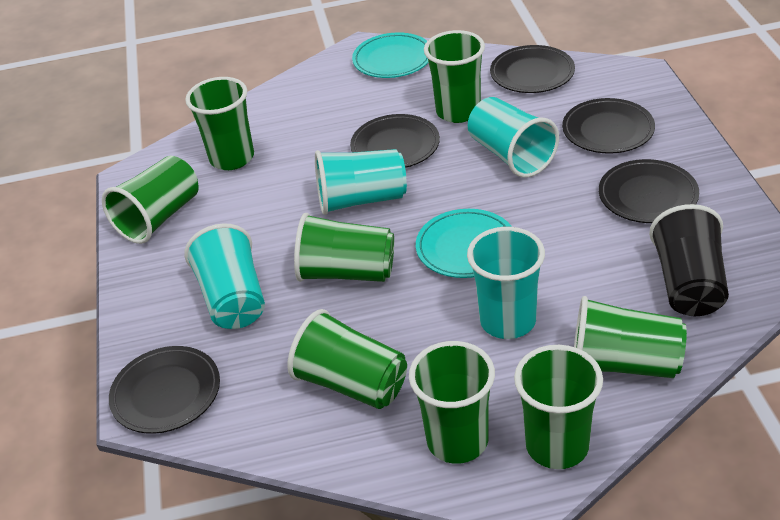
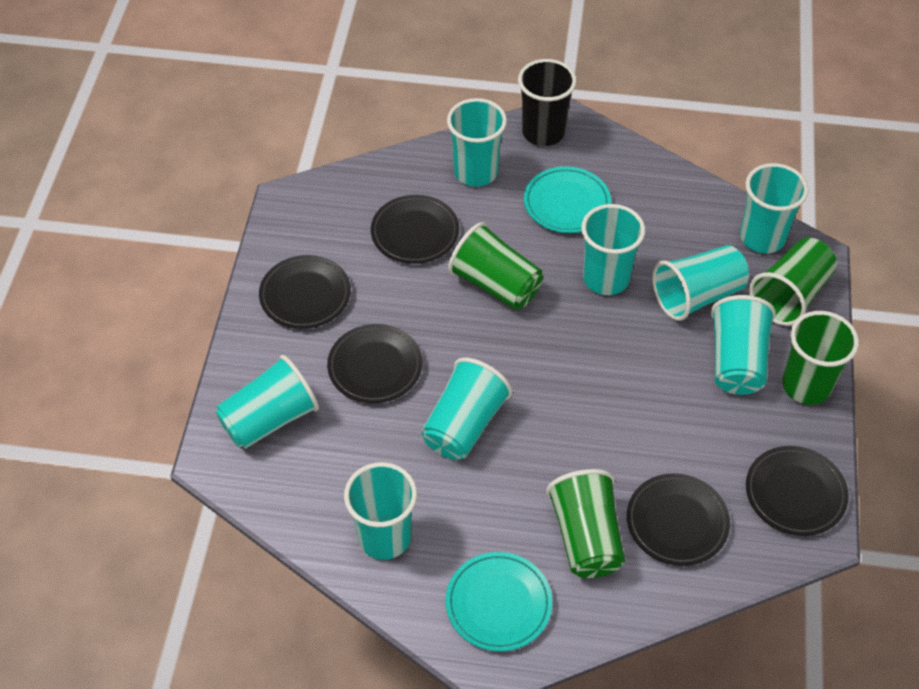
green cup: 8 -> 4
turquoise cup: 4 -> 8

